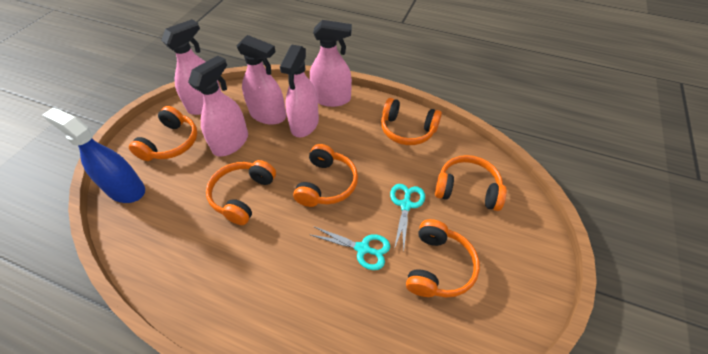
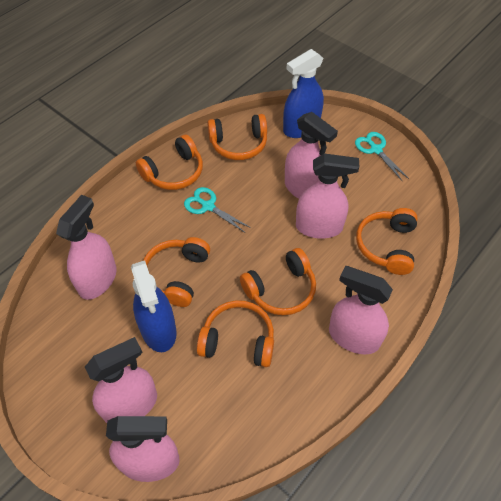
blue spray bottle: 1 -> 2
pink spray bottle: 5 -> 6

